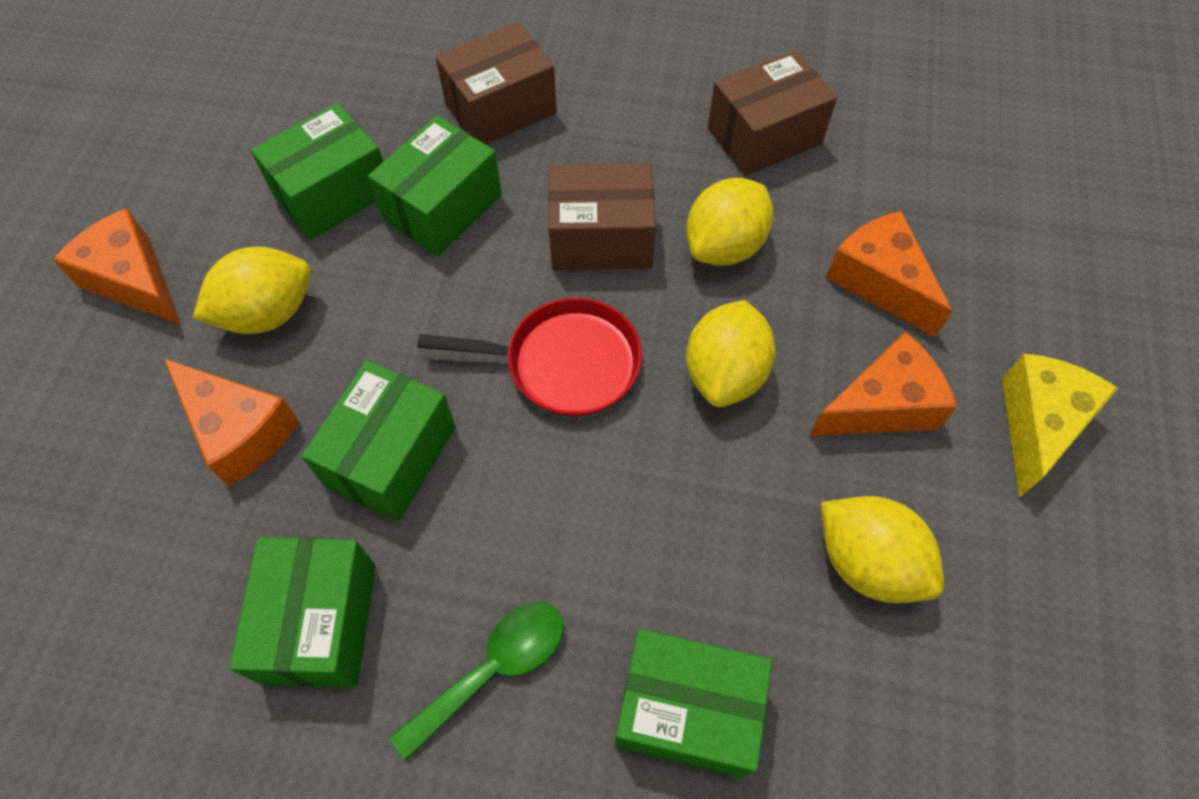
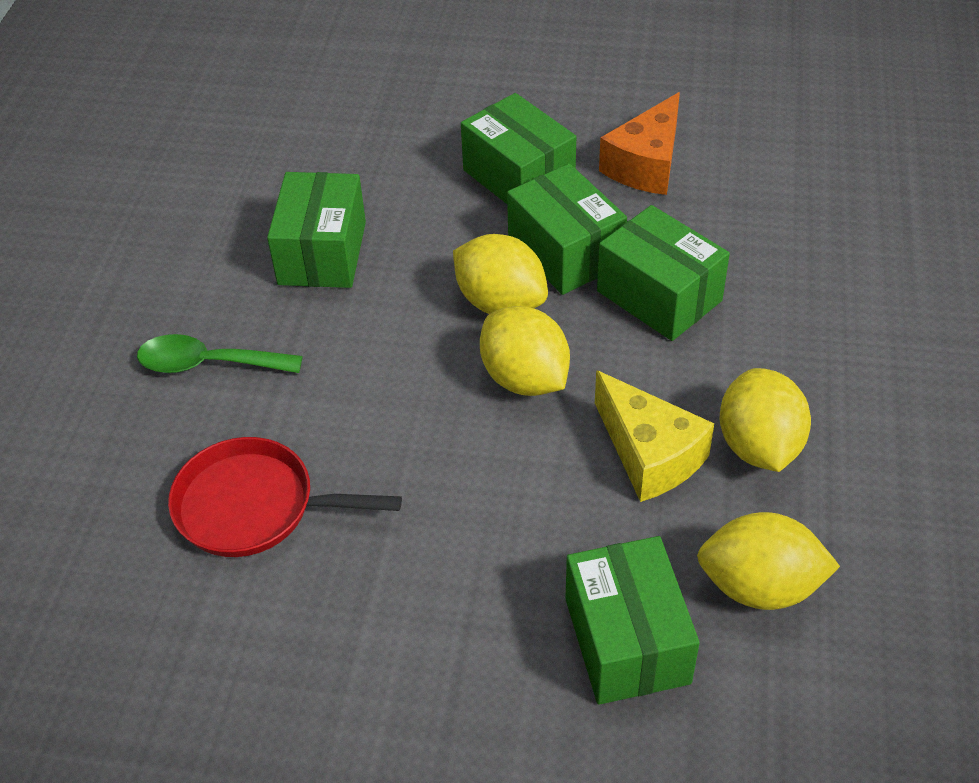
brown box: 3 -> 0
orange cheese: 4 -> 1

